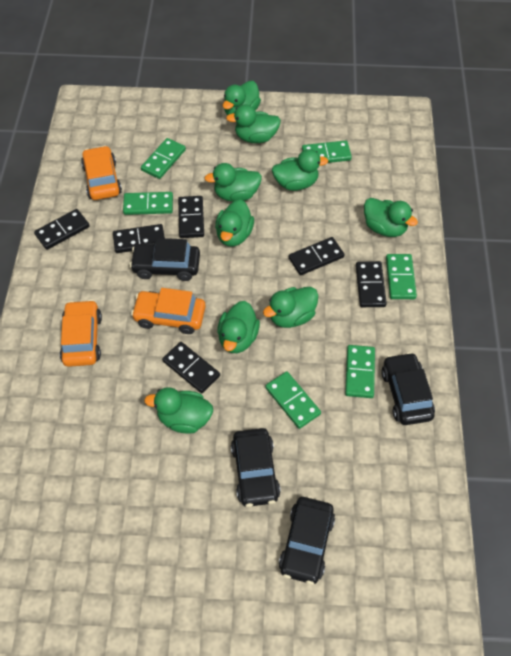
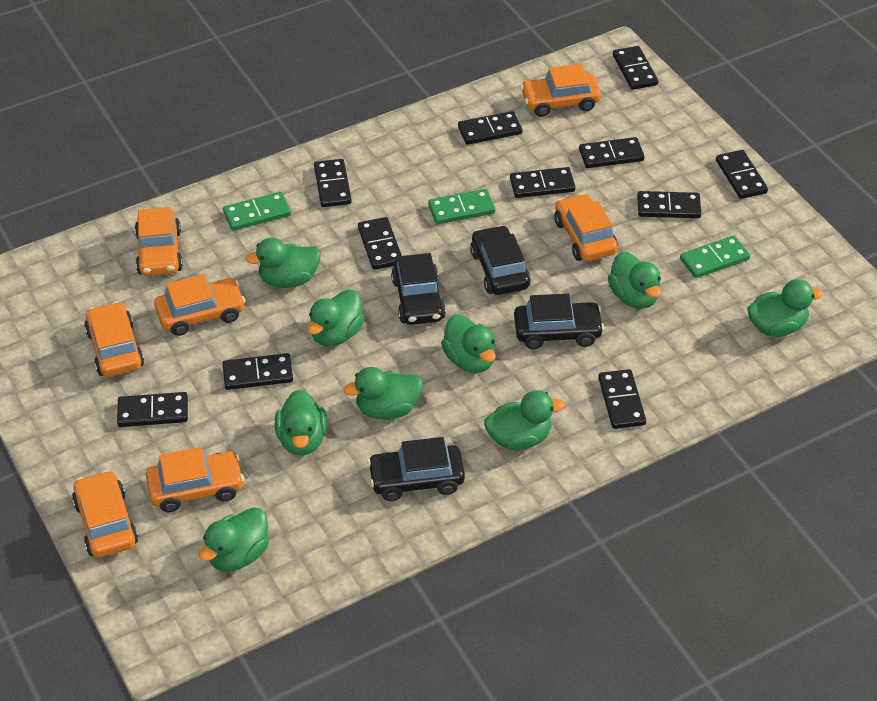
black domino: 6 -> 11
green domino: 6 -> 3
orange car: 3 -> 7

